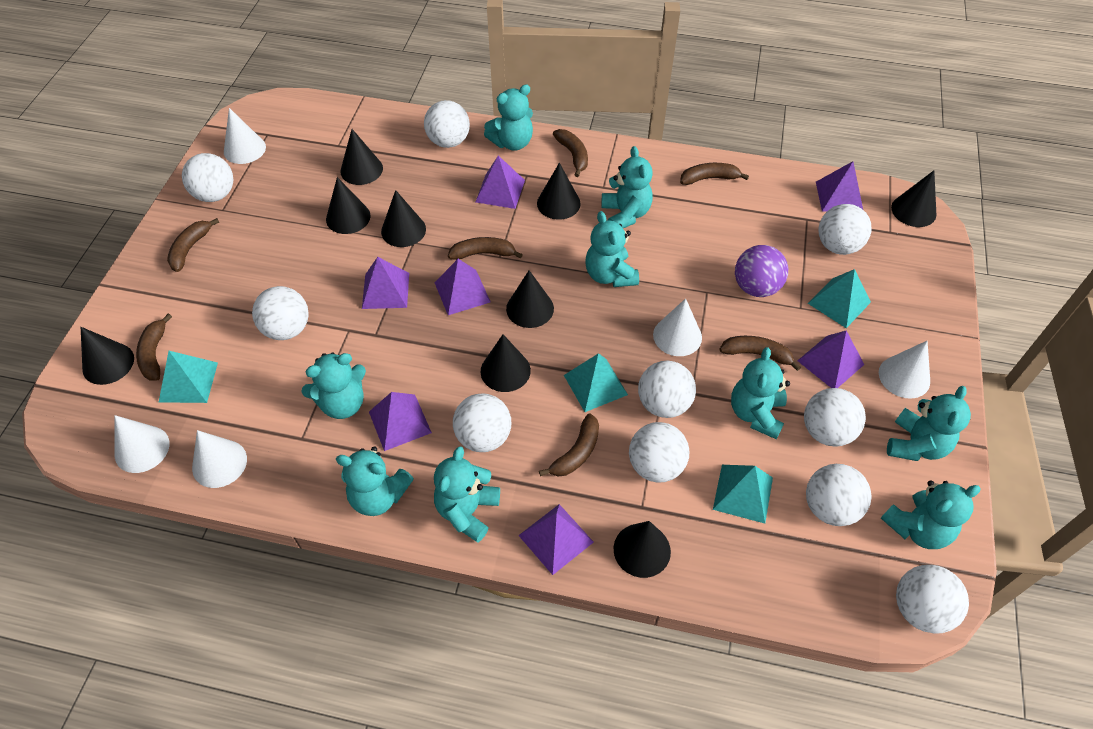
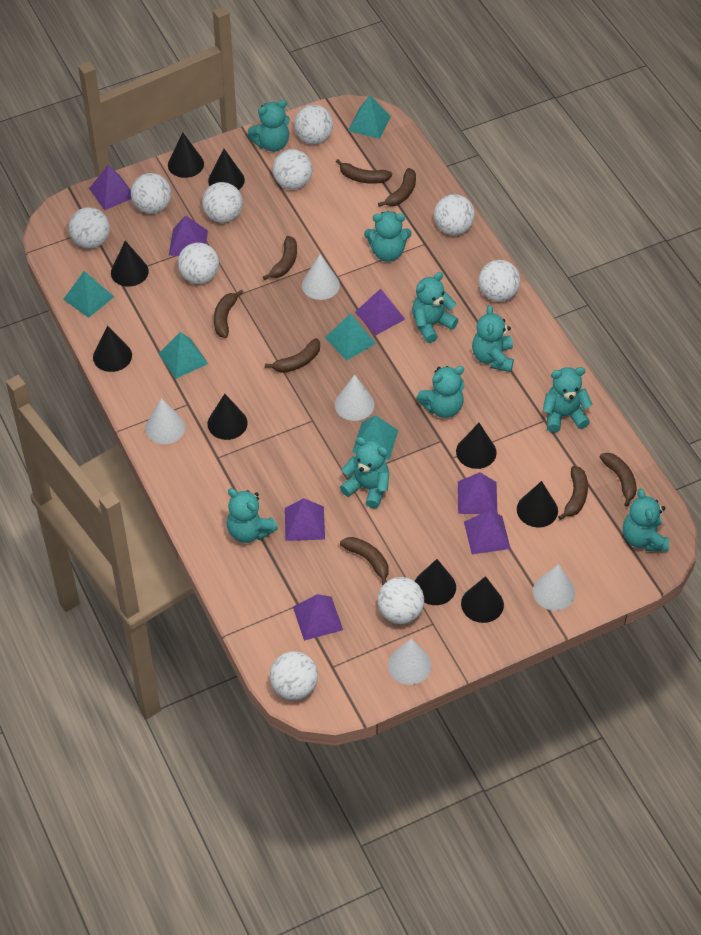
brown banana: 7 -> 8
purple ball: 1 -> 0
turquoise pyramid: 4 -> 5

